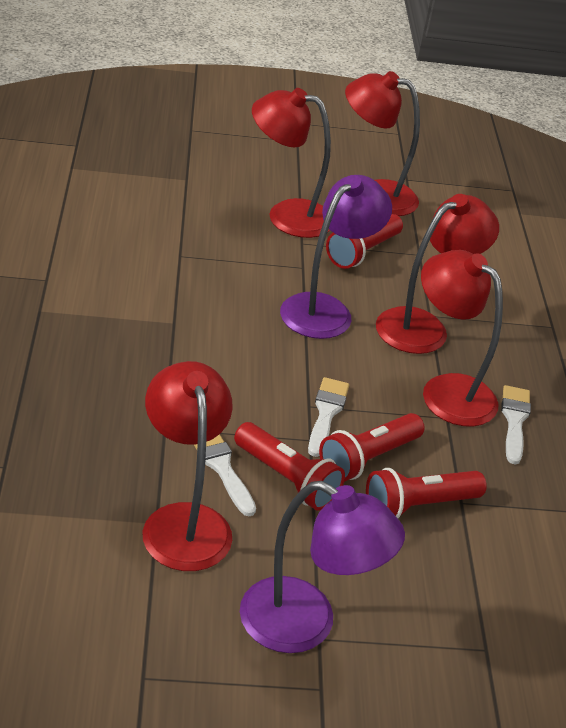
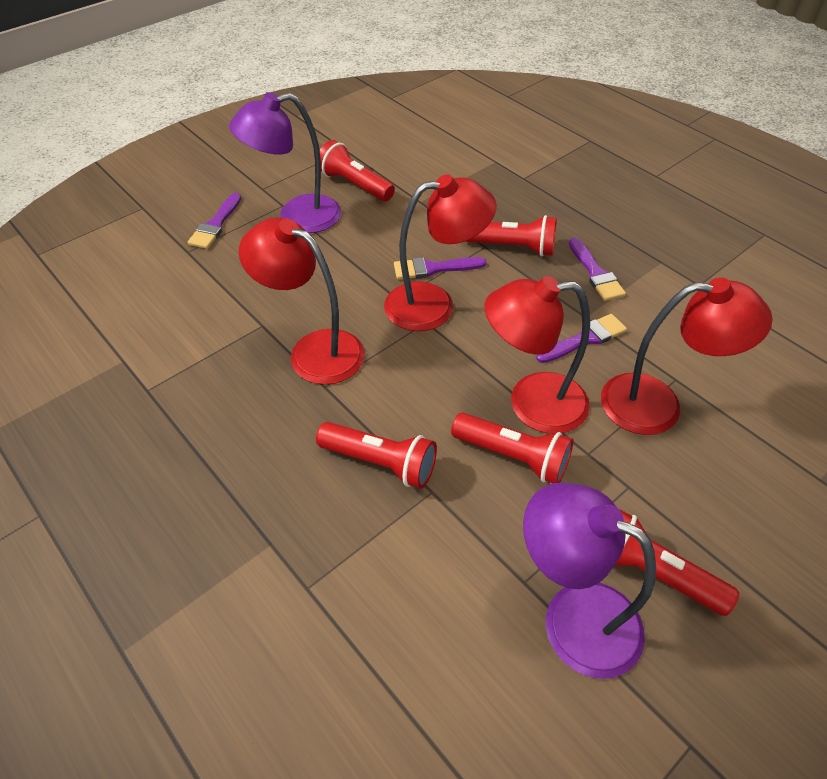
purple brush: 0 -> 4
red flashlight: 4 -> 5
red lamp: 5 -> 4
white brush: 3 -> 0

